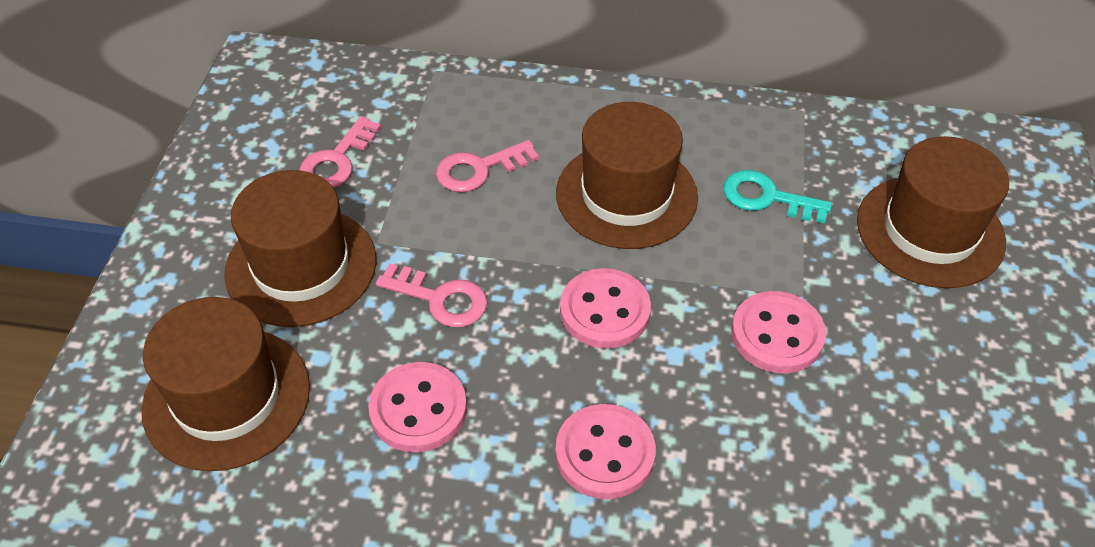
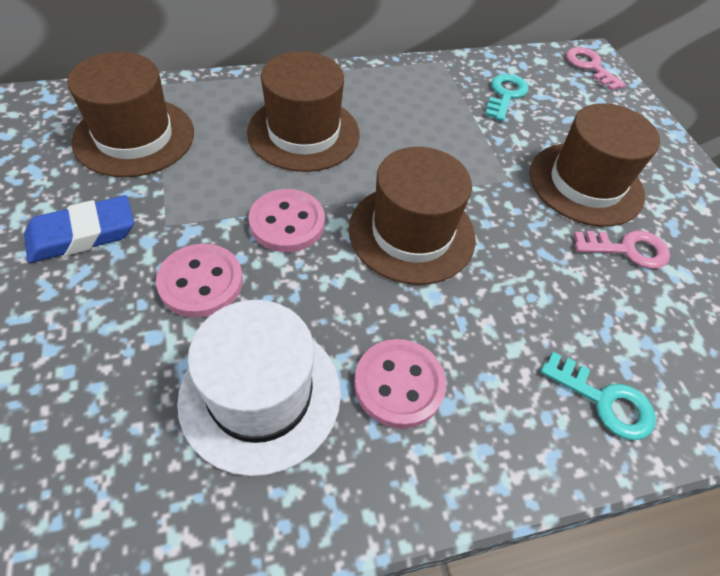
blue eraser: 0 -> 1
pink button: 4 -> 3
pink key: 3 -> 2
turquoise key: 1 -> 2
white hat: 0 -> 1

